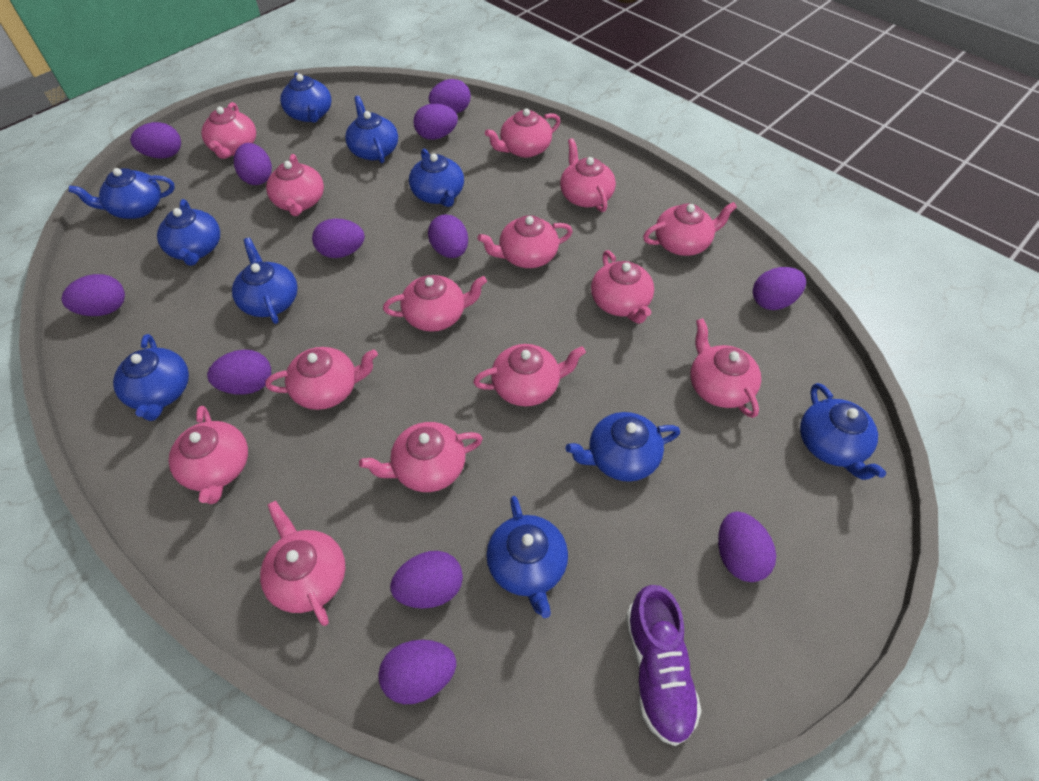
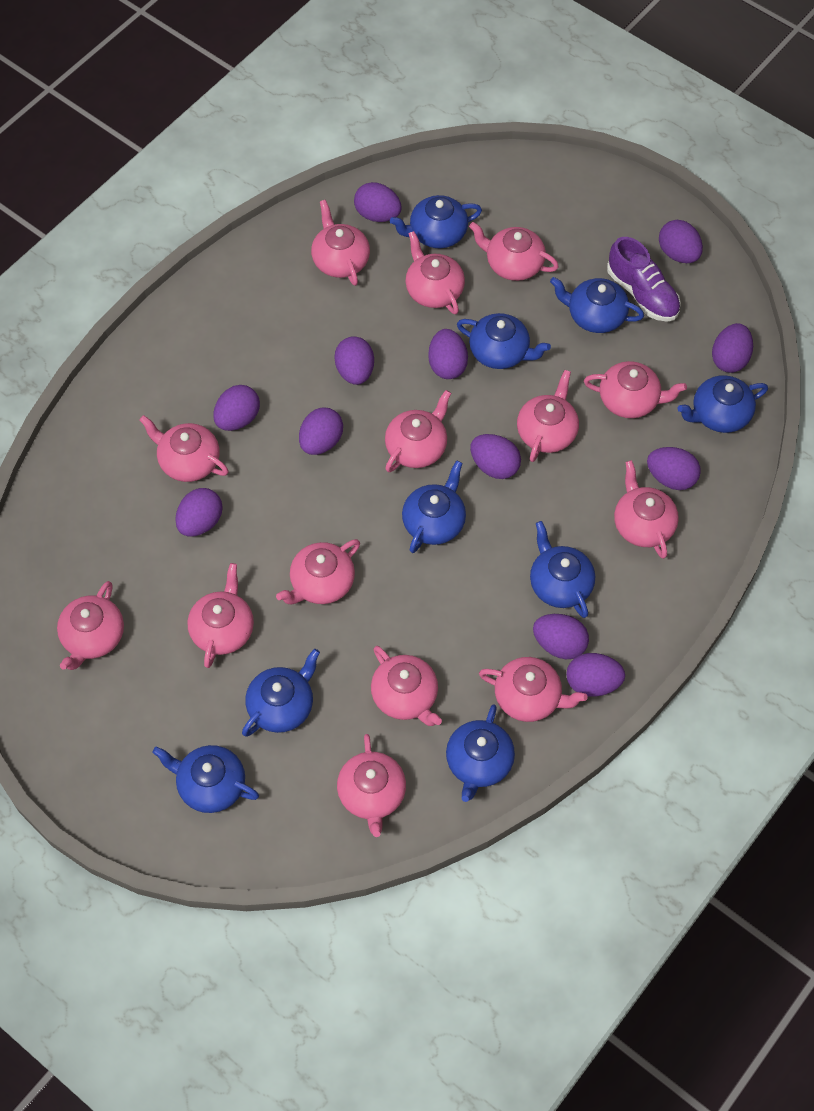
blue teapot: 10 -> 9

